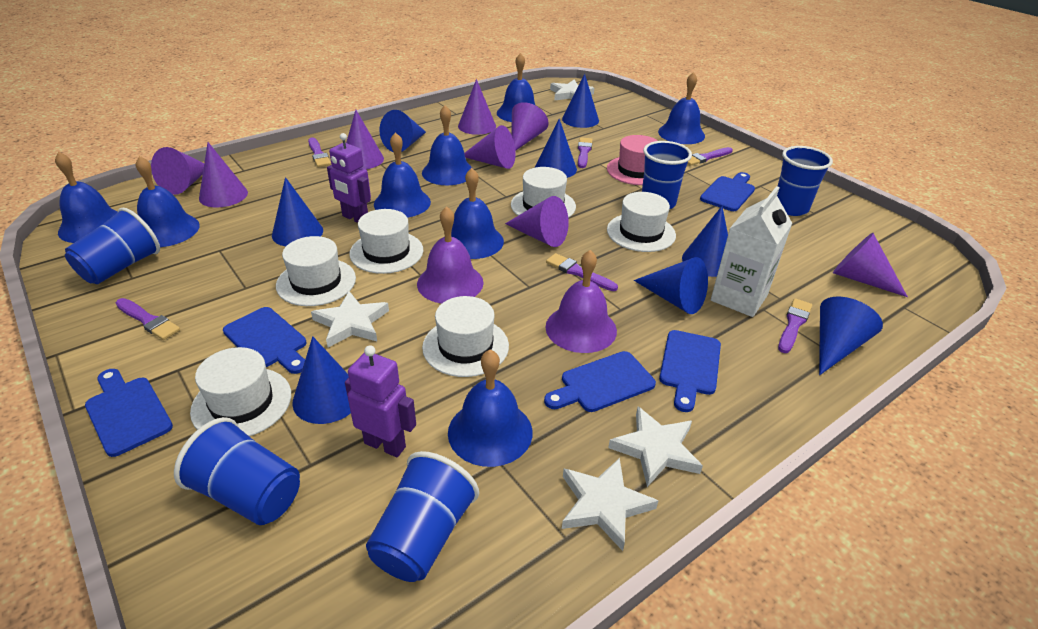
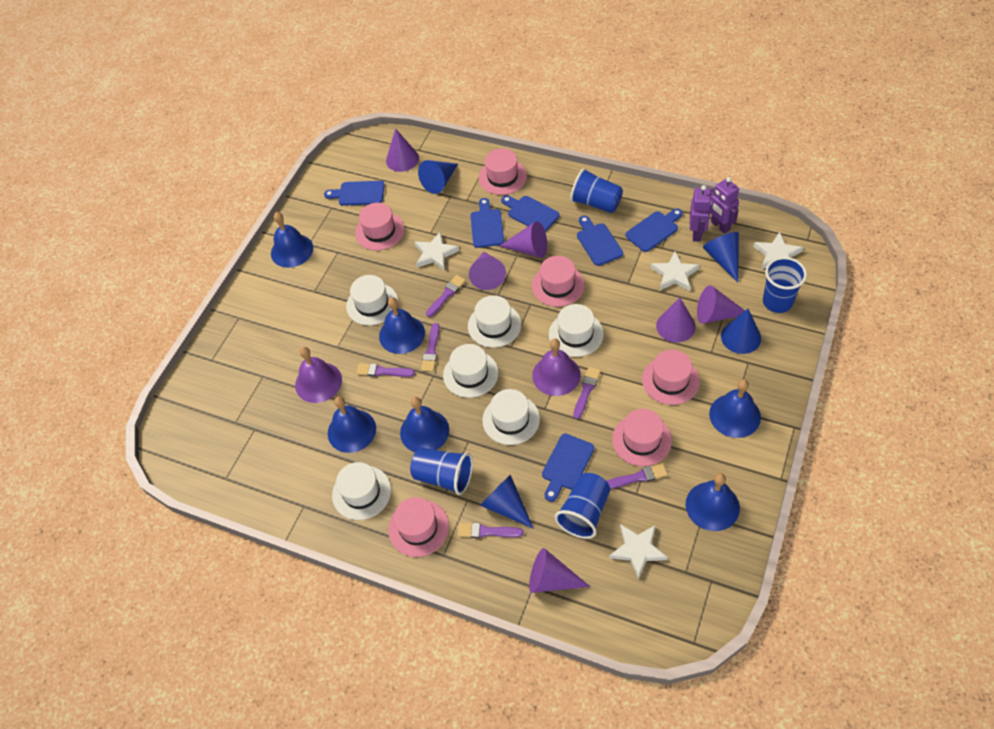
blue bell: 8 -> 6
blue cone: 8 -> 4
blue cup: 5 -> 4
blue cutting board: 5 -> 6
pink hat: 1 -> 6
purple cone: 8 -> 6
white carton: 1 -> 0

